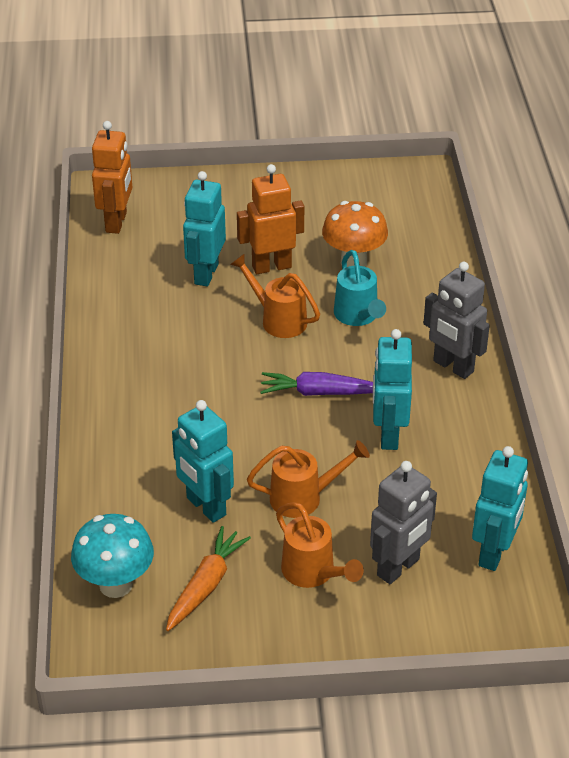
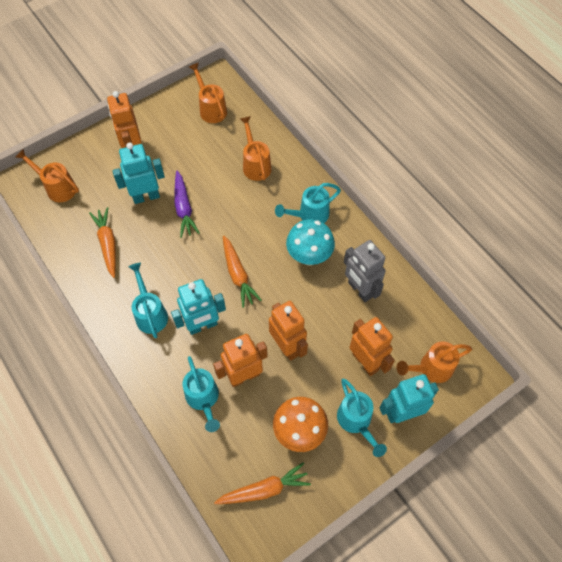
grey robot: 2 -> 1
orange carrot: 1 -> 3
orange robot: 2 -> 4
orange watering can: 3 -> 4
turquoise robot: 4 -> 3
turquoise watering can: 1 -> 4

